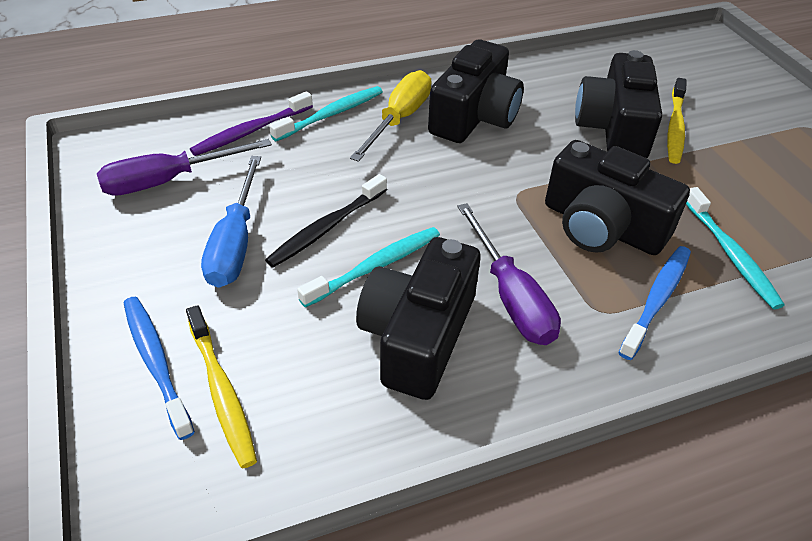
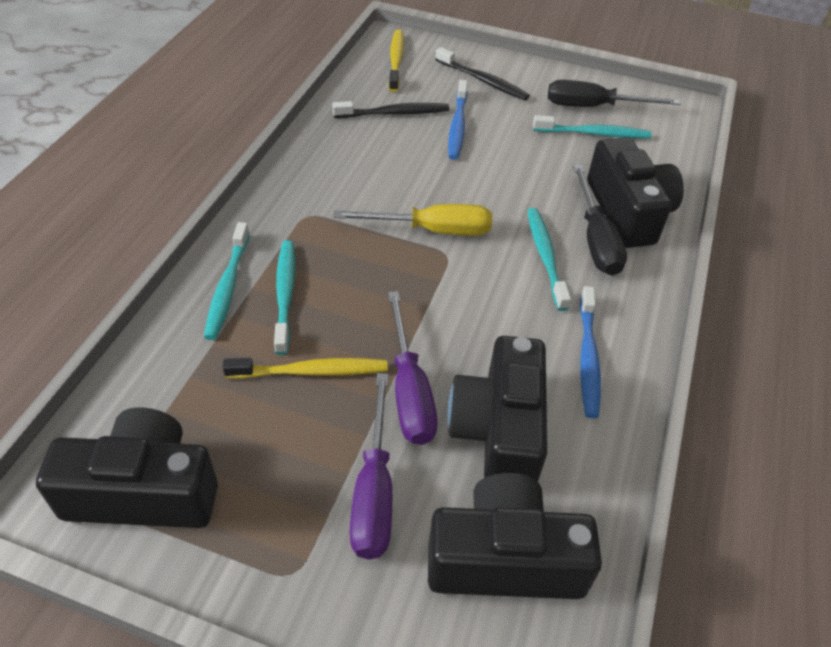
black screwdriver: 0 -> 2
black toothbrush: 1 -> 2
blue screwdriver: 1 -> 0
purple toothbrush: 1 -> 0
turquoise toothbrush: 3 -> 4

